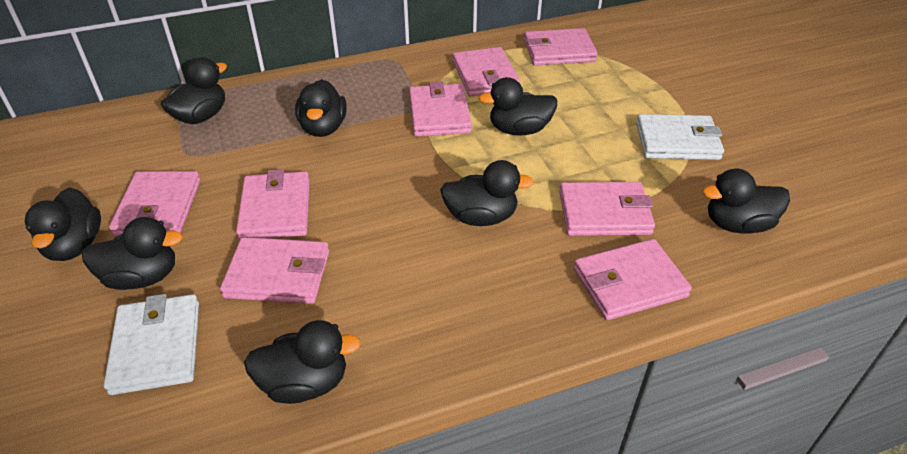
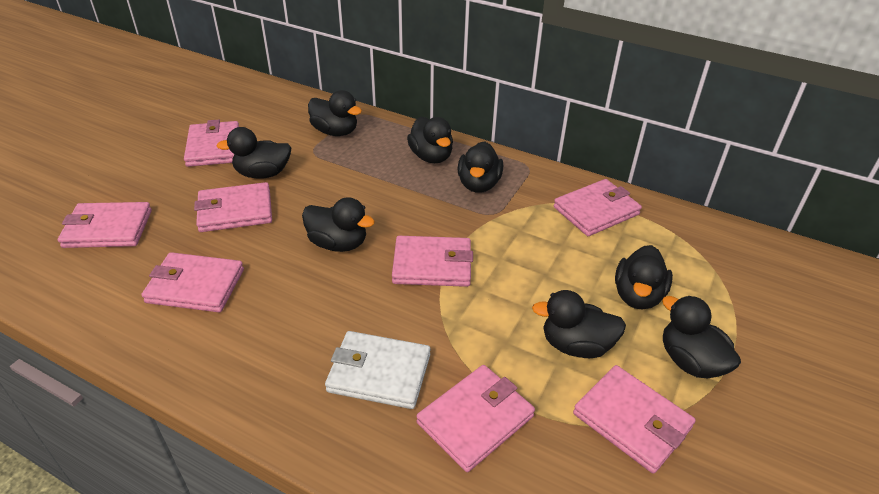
white wallet: 2 -> 1

